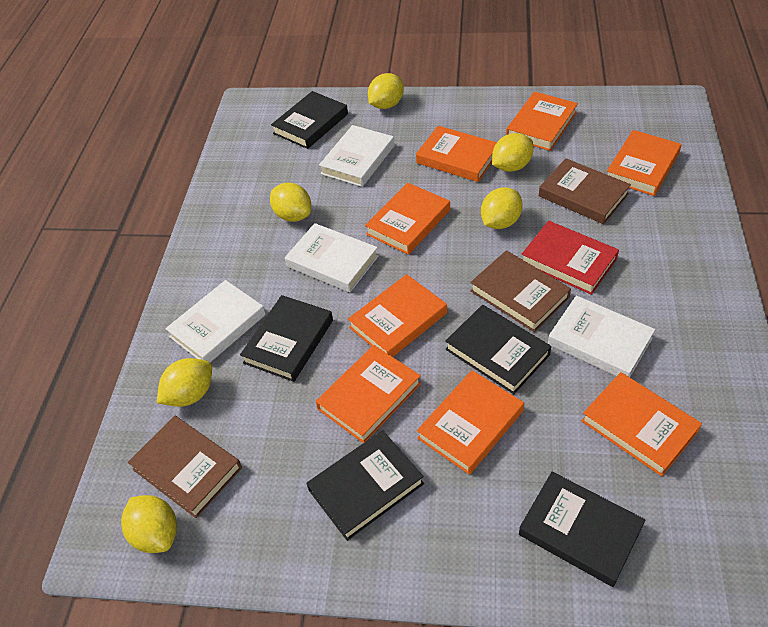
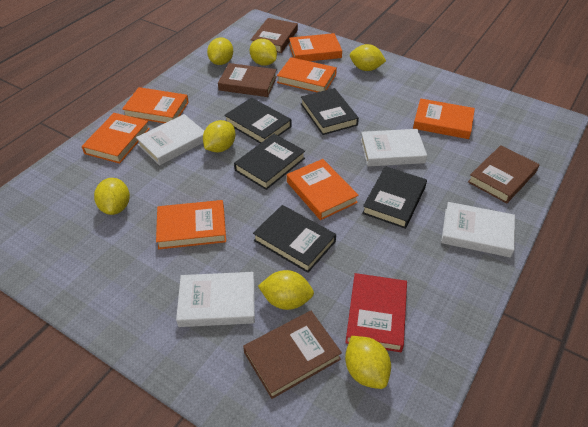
brown book: 3 -> 4
orange book: 8 -> 7
yellow lemon: 6 -> 7

